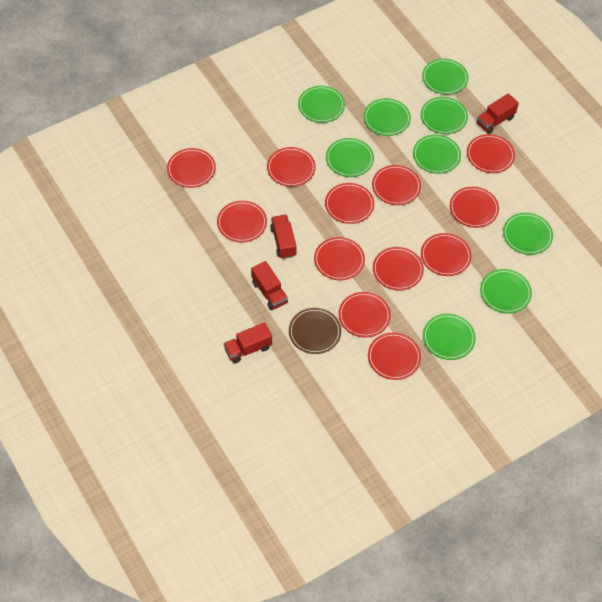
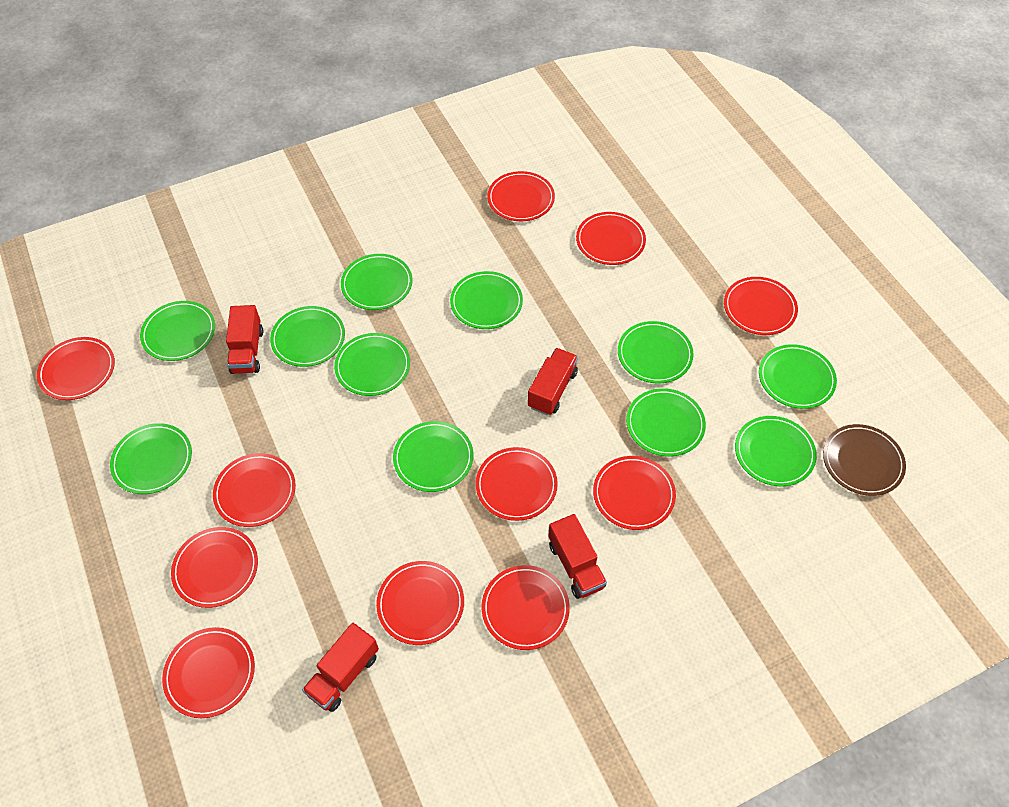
green plate: 9 -> 11
red plate: 12 -> 11

